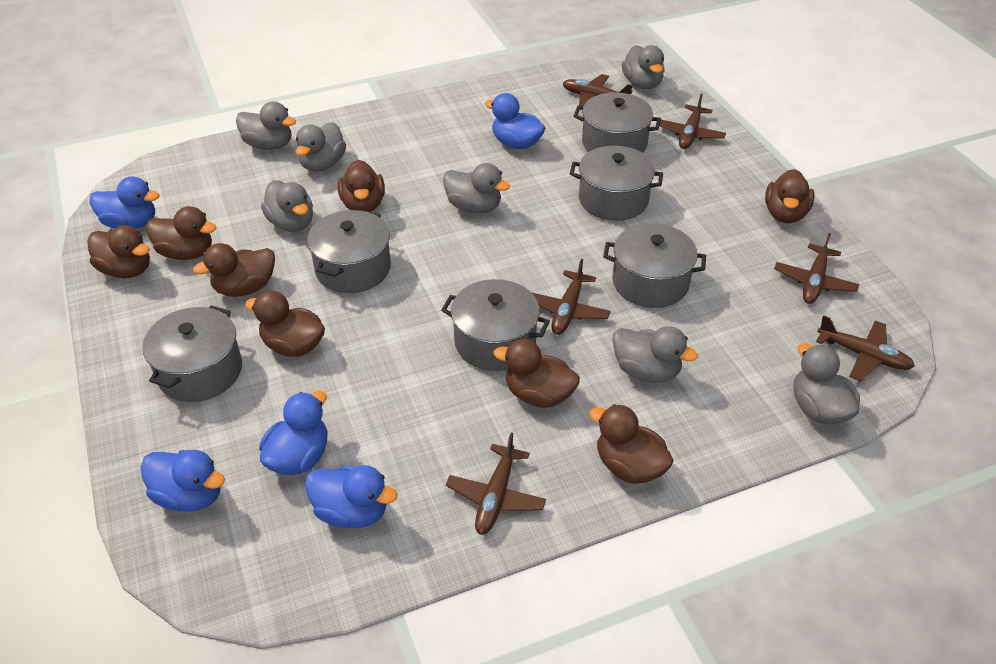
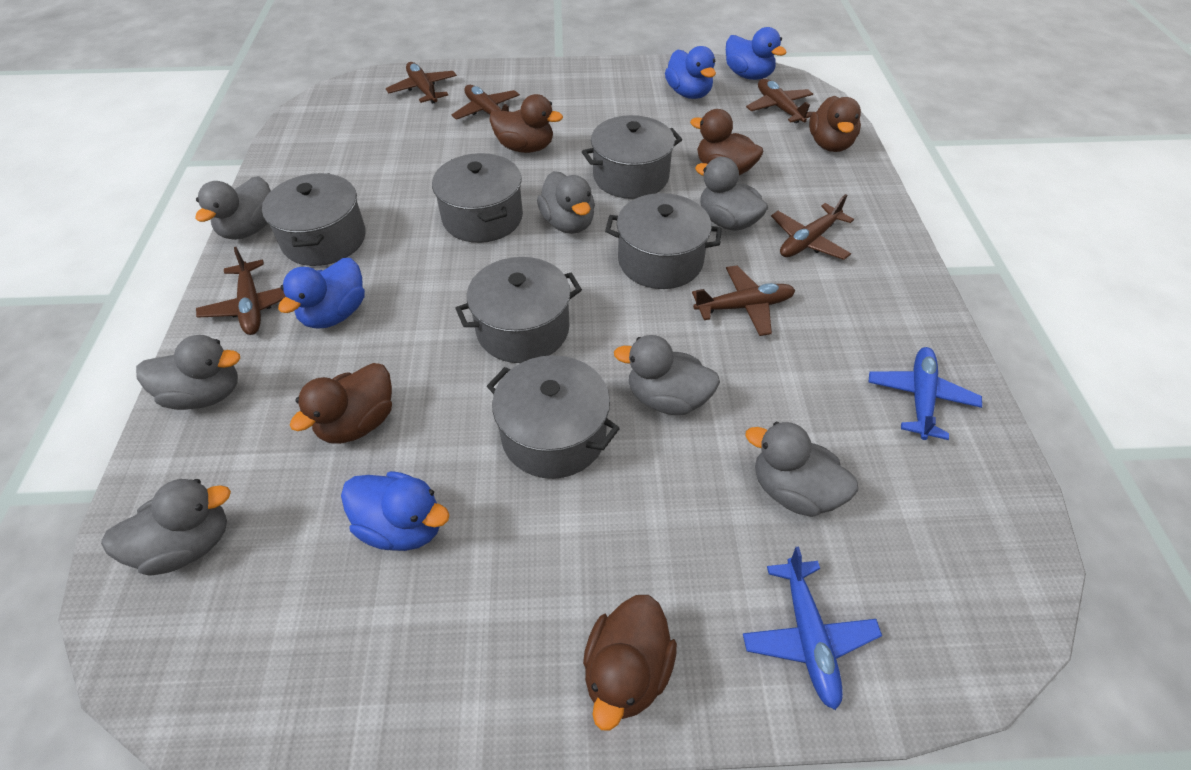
blue duck: 5 -> 4
blue plane: 0 -> 2
brown duck: 8 -> 5

